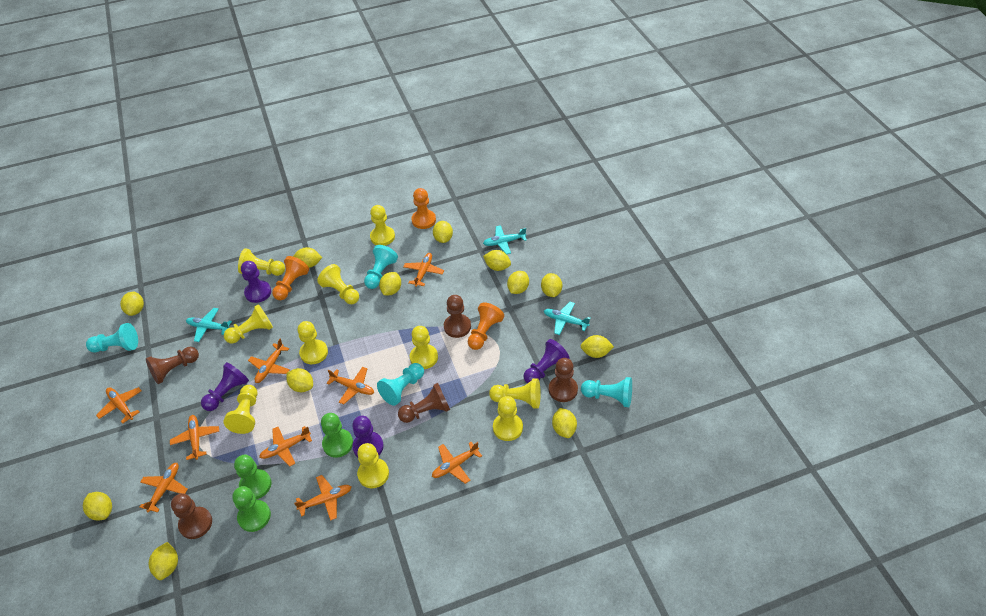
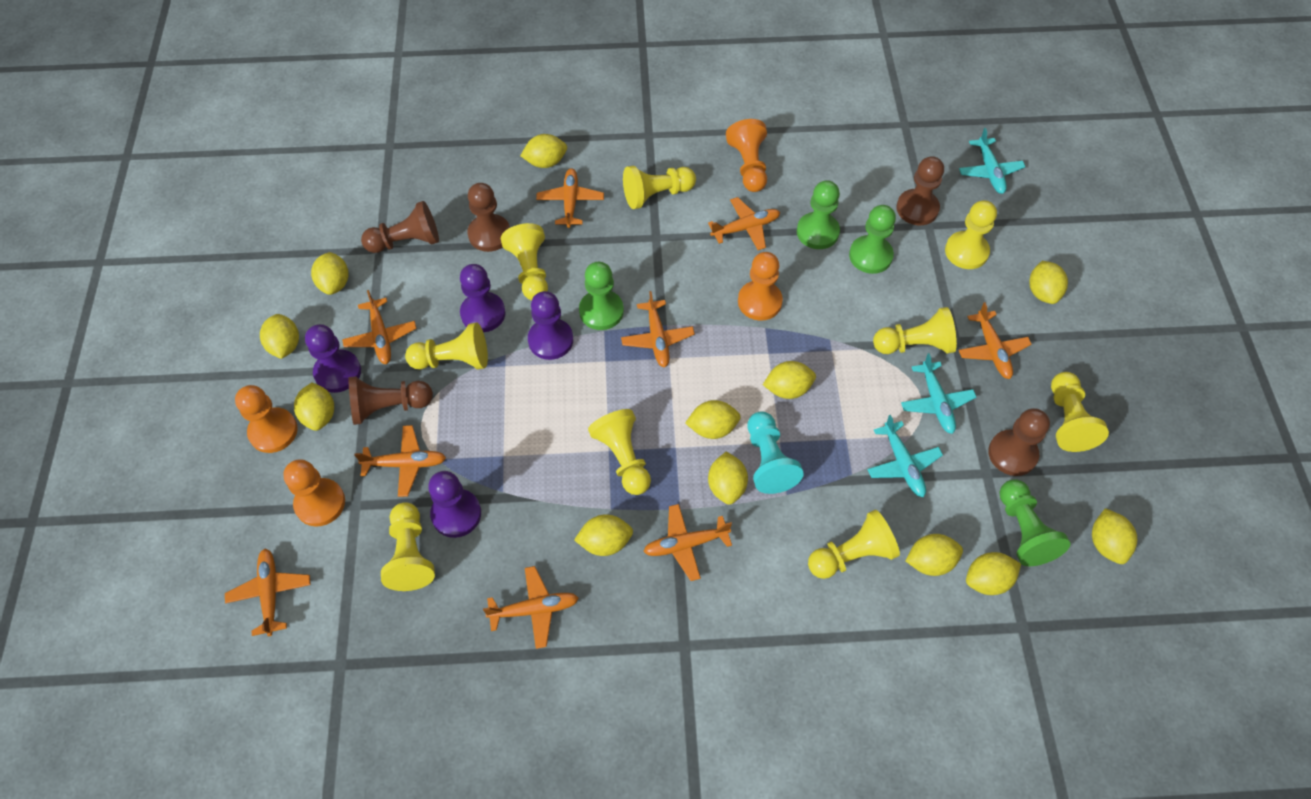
green pawn: 3 -> 4
orange pawn: 3 -> 4
turquoise pawn: 4 -> 1
yellow pawn: 10 -> 9

